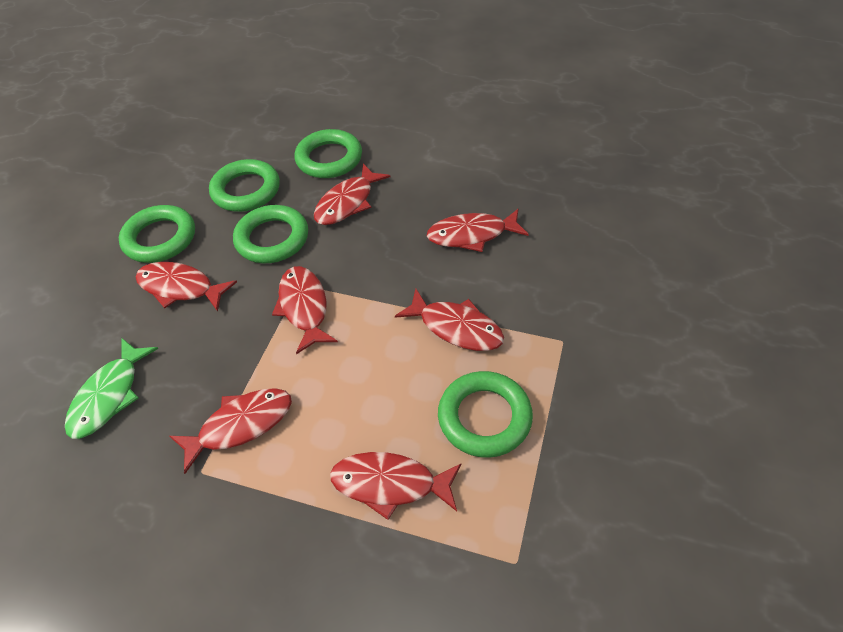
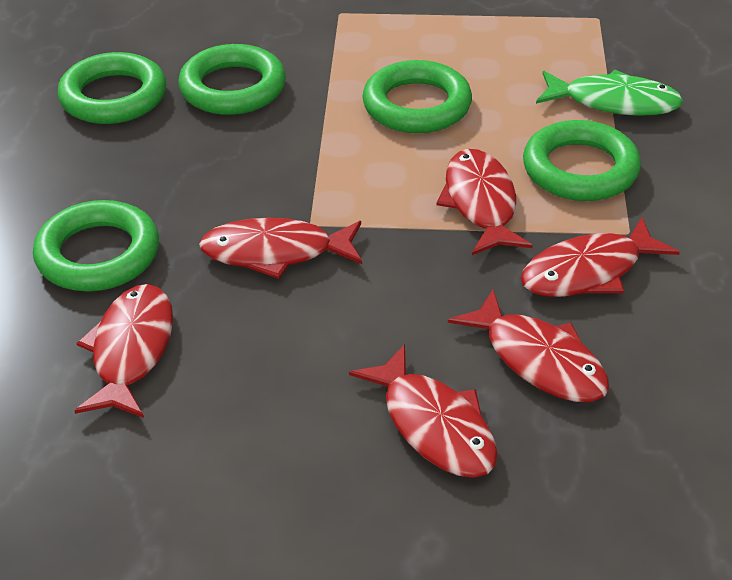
red fish: 7 -> 6

